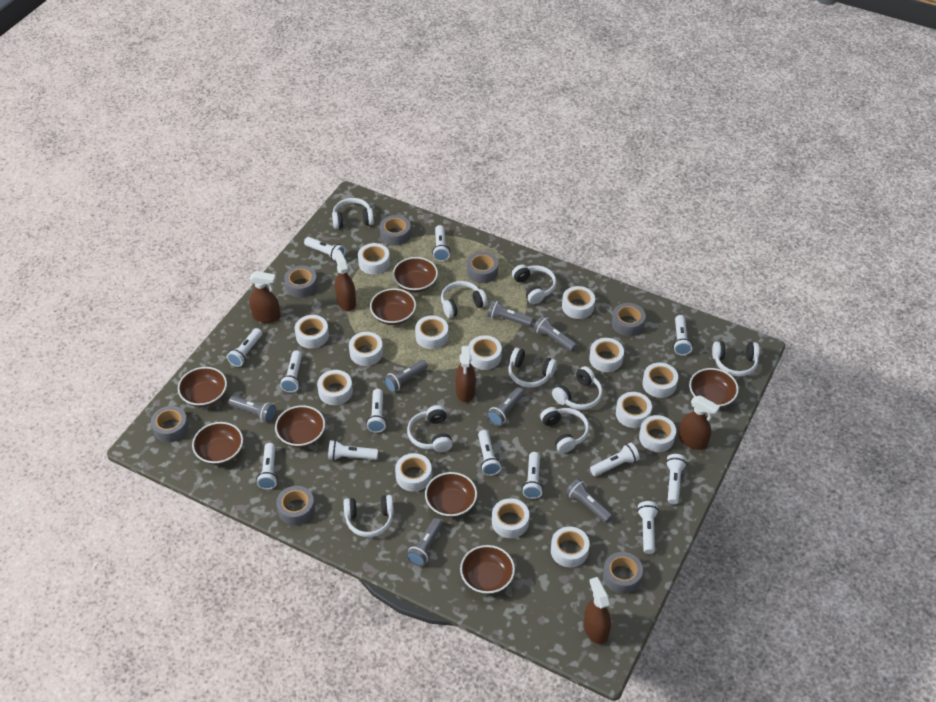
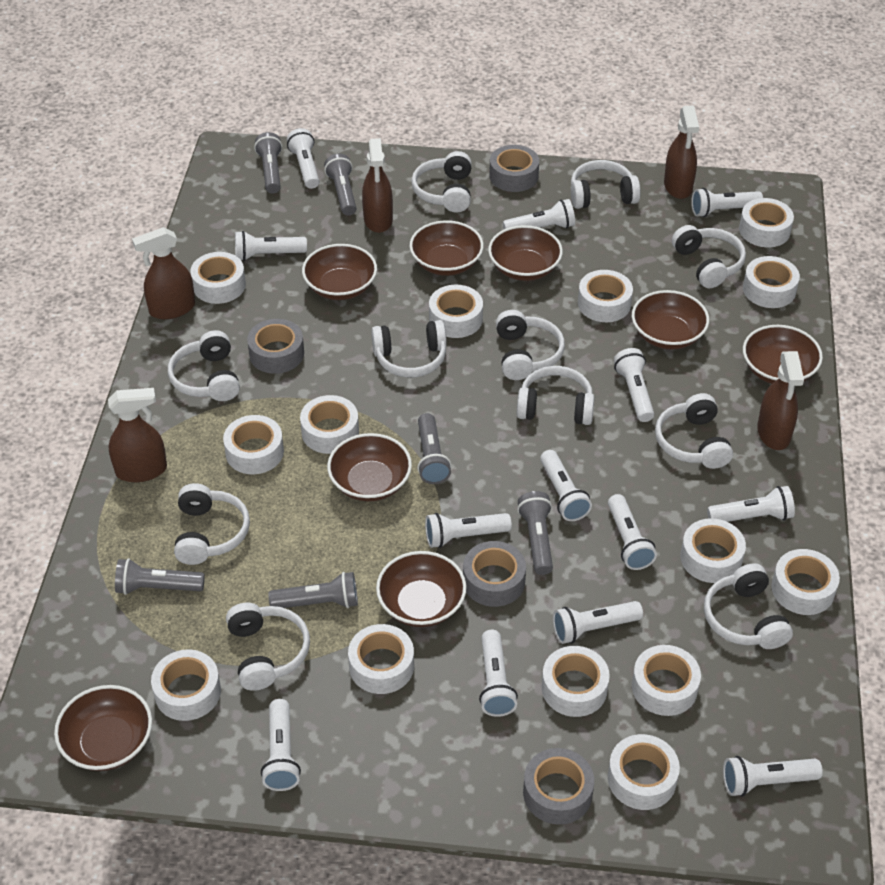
grey flashlight: 7 -> 6
grey tape: 7 -> 4
white headphones: 9 -> 11

